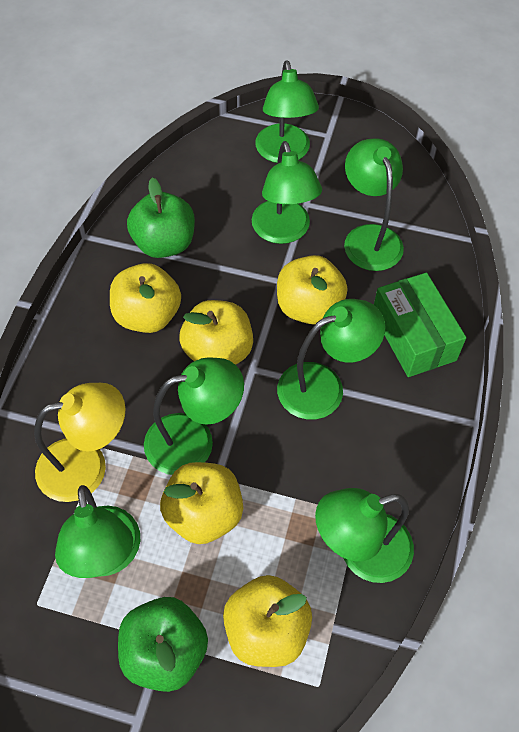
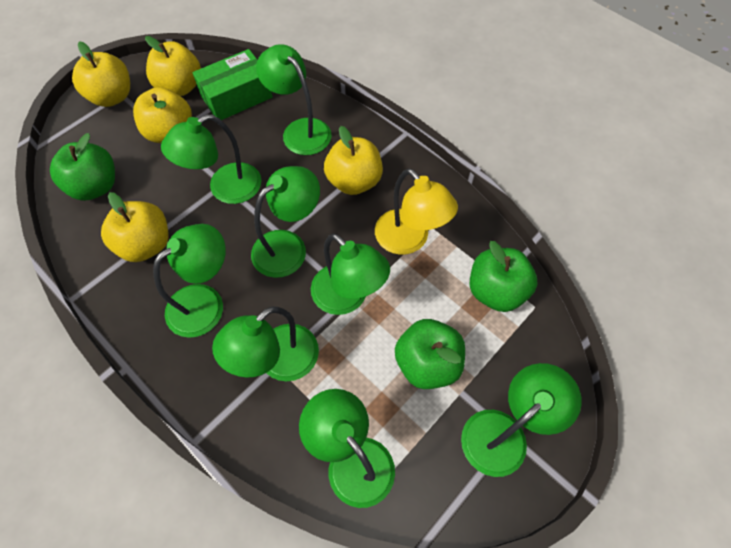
green apple: 2 -> 3
green lamp: 7 -> 8

